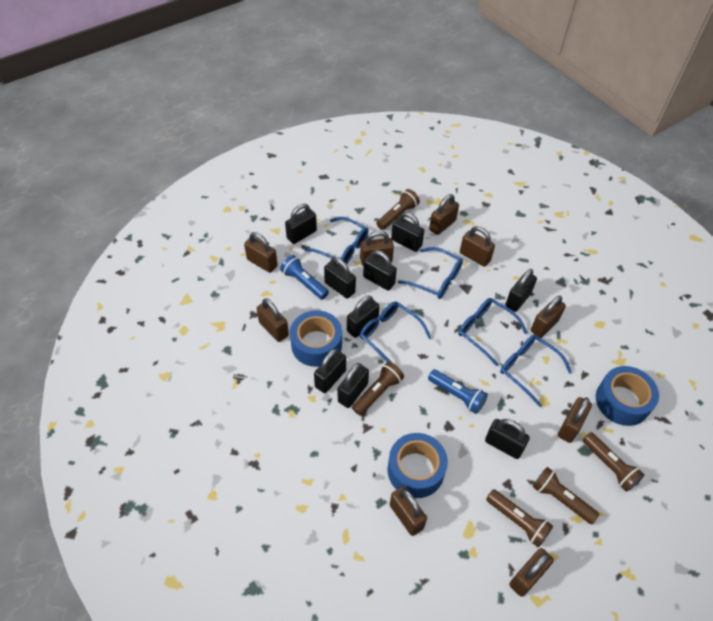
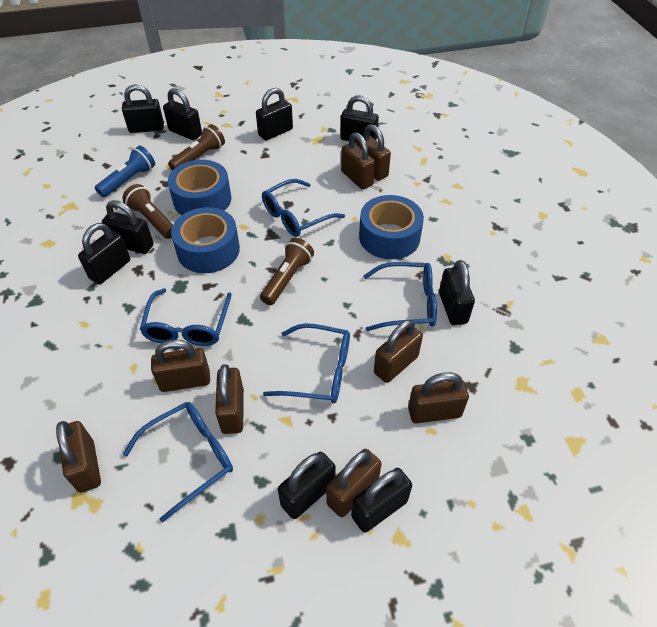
blue flashlight: 2 -> 1
brown flashlight: 5 -> 3
brown padlock: 9 -> 8

